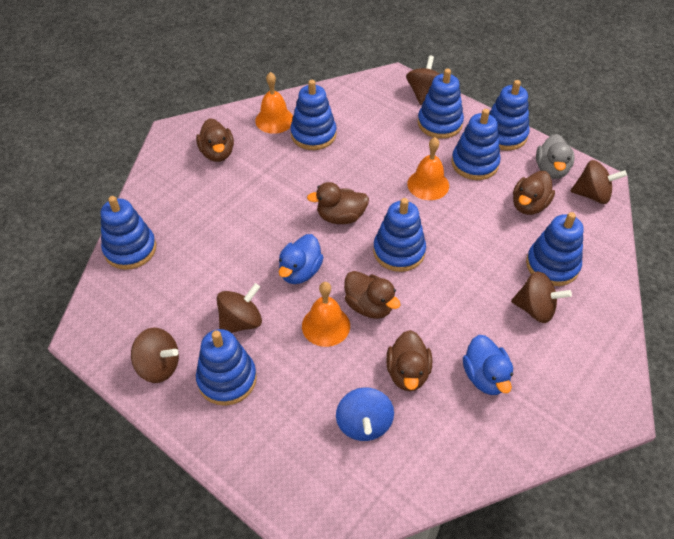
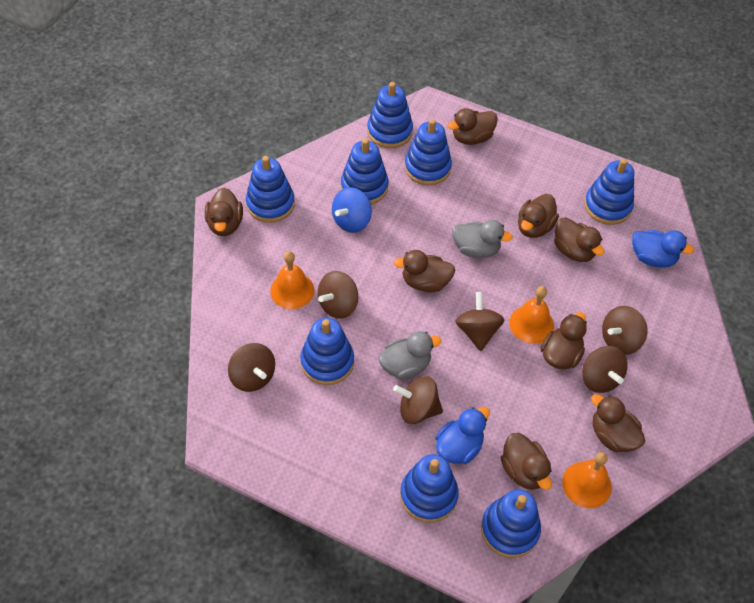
brown duck: 5 -> 8
brown spinning top: 5 -> 6
grey duck: 1 -> 2

